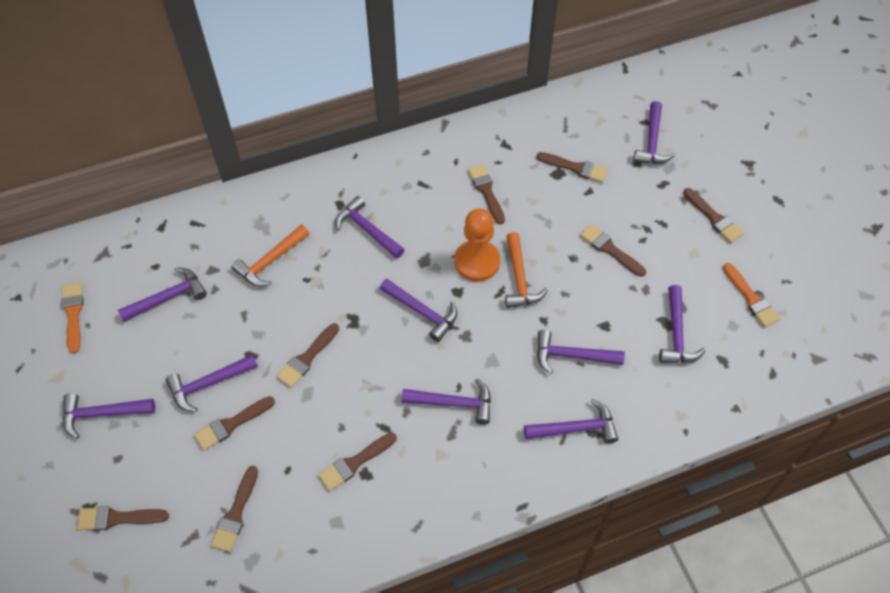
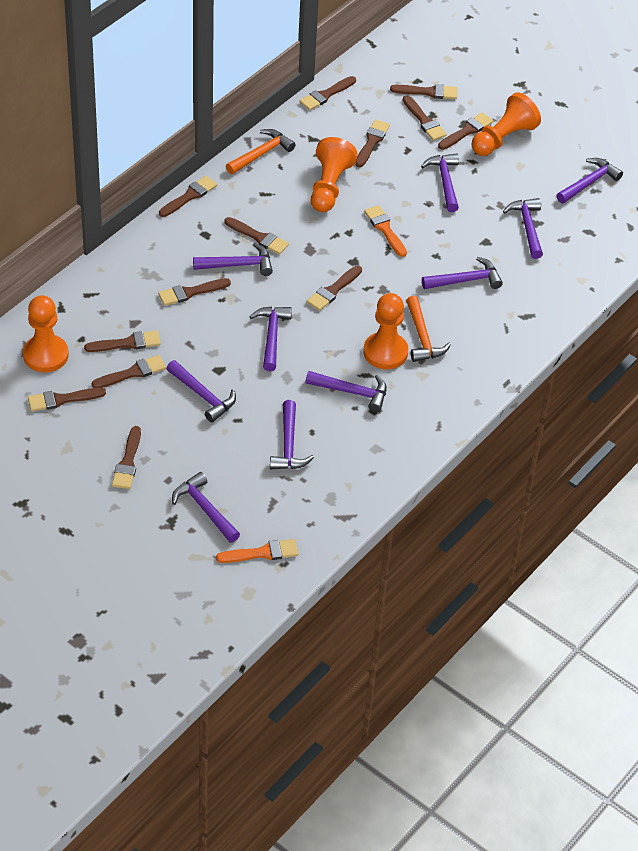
brown brush: 9 -> 13
orange pawn: 1 -> 4

